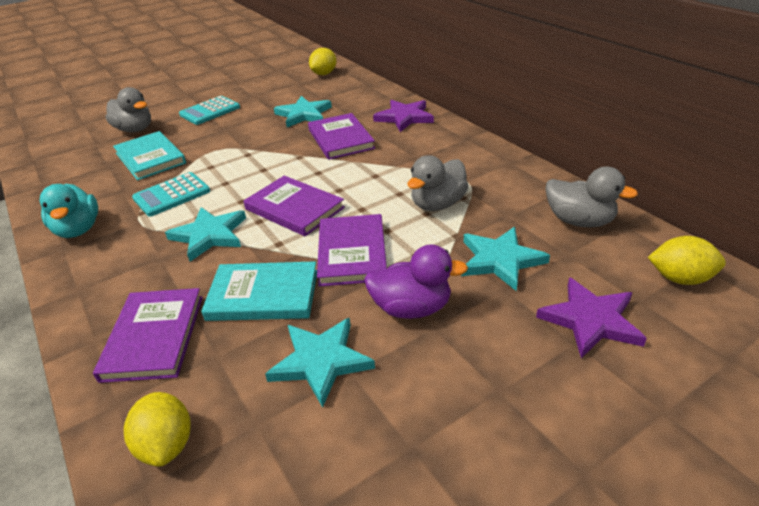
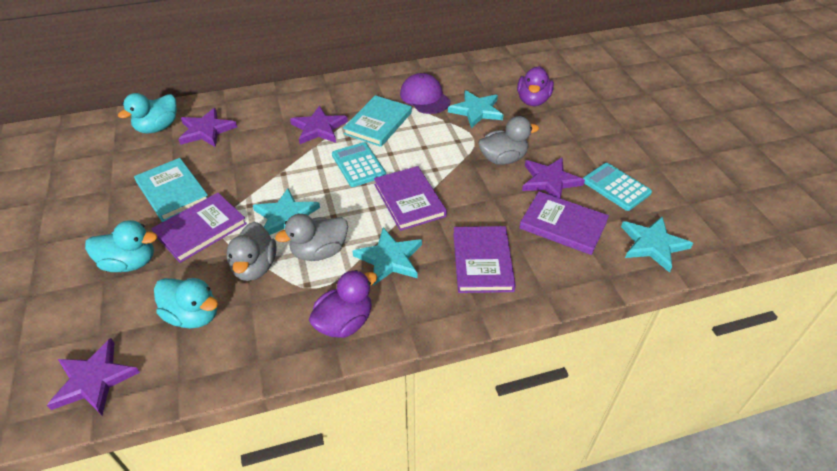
purple cap: 0 -> 1
purple duck: 1 -> 2
purple star: 2 -> 4
turquoise duck: 1 -> 3
yellow lemon: 3 -> 0

